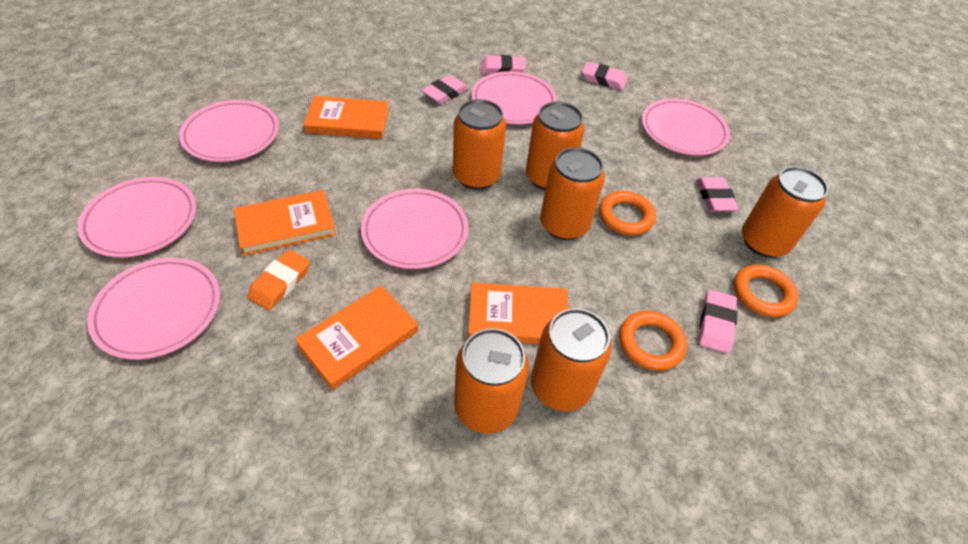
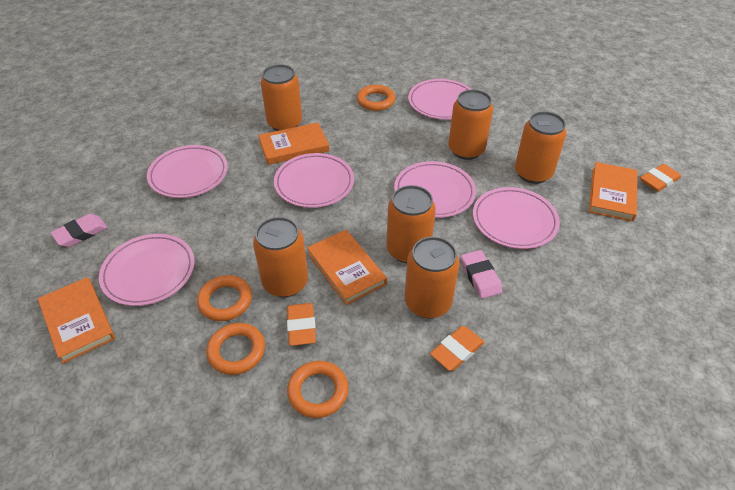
orange eraser: 1 -> 3
orange ring: 3 -> 4
pink eraser: 5 -> 2

